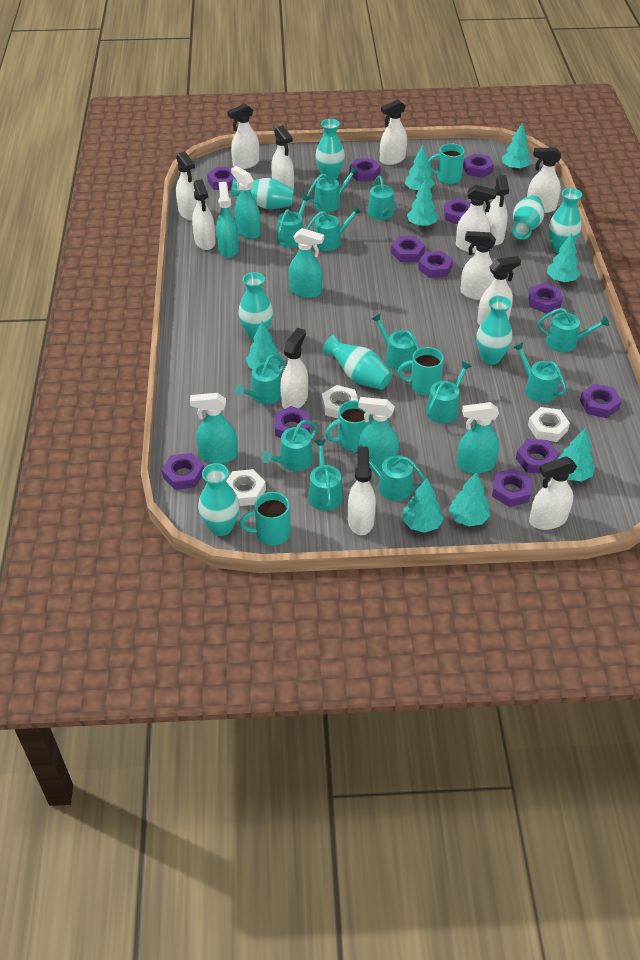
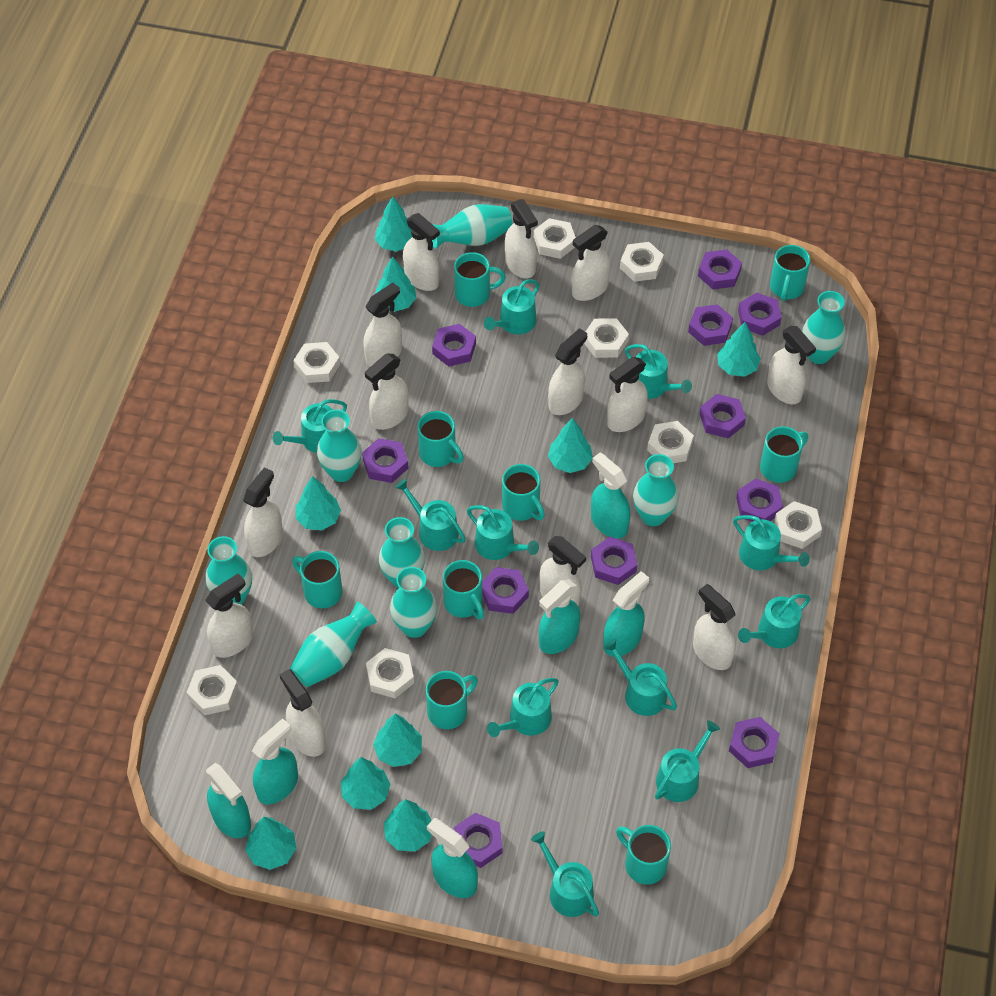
purple nut: 12 -> 11
turquoise mug: 4 -> 9
turquoise tree: 8 -> 9
turquoise watering can: 12 -> 11
white nut: 3 -> 8

